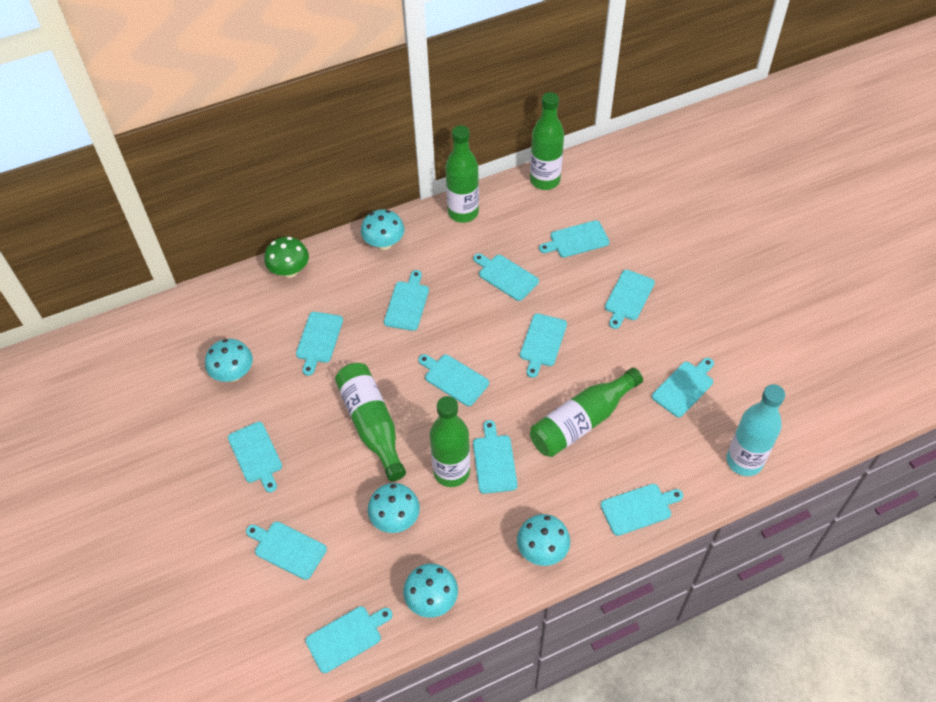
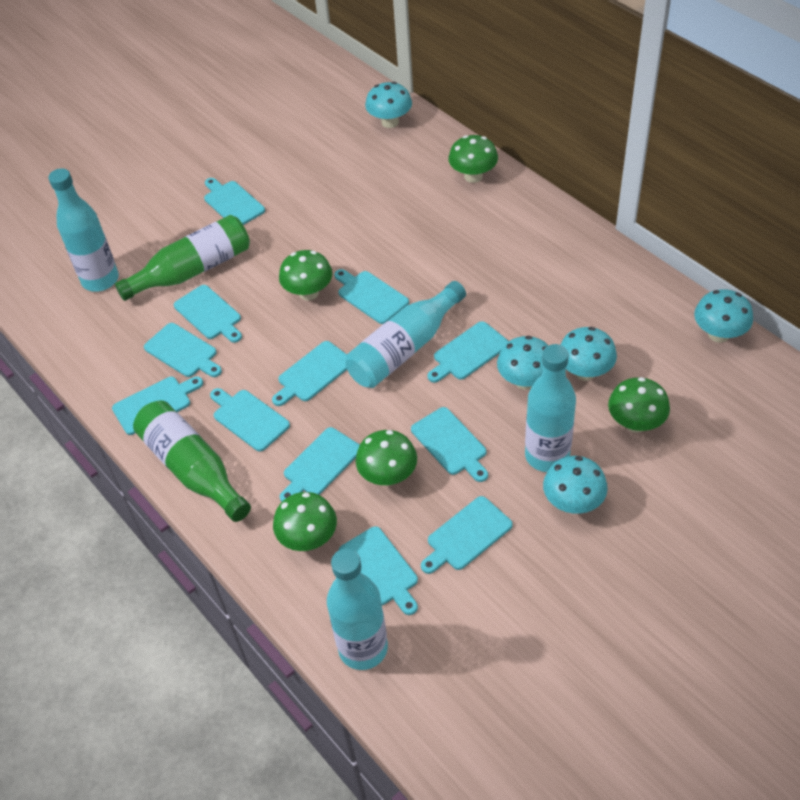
green bottle: 5 -> 2
green mushroom: 1 -> 5
turquoise bottle: 1 -> 4
turquoise cutting board: 13 -> 12

